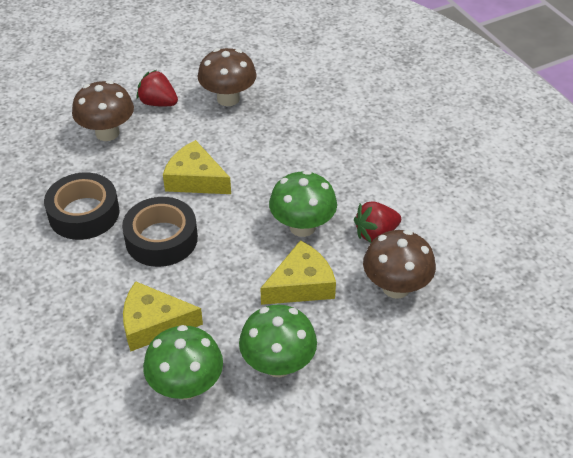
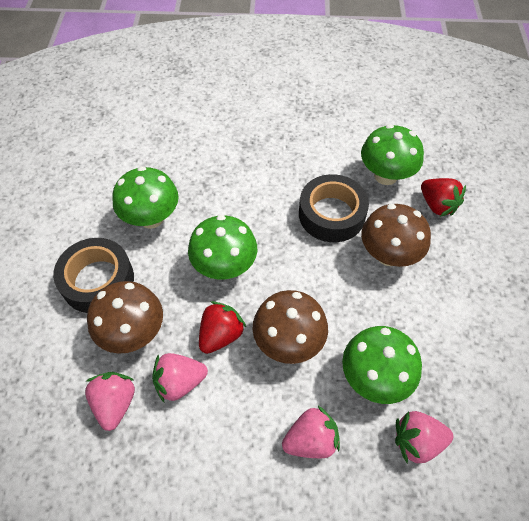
green mushroom: 3 -> 4
pink strawberry: 0 -> 4
yellow cheese: 3 -> 0

